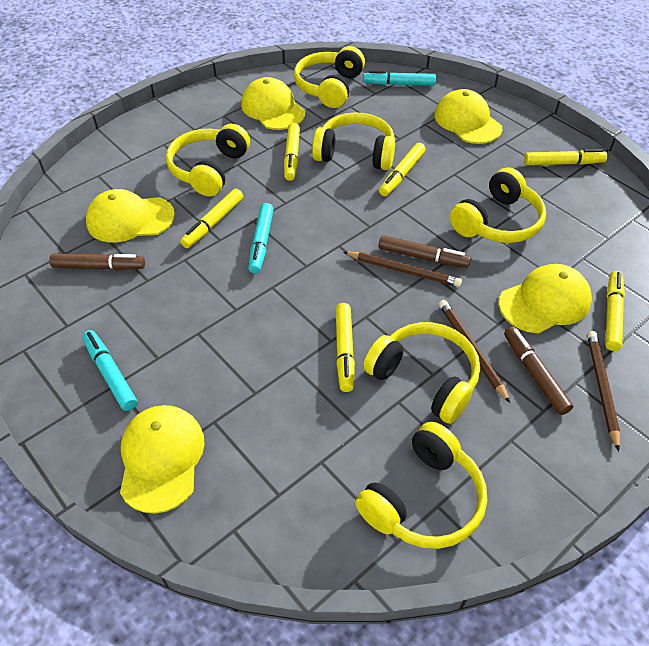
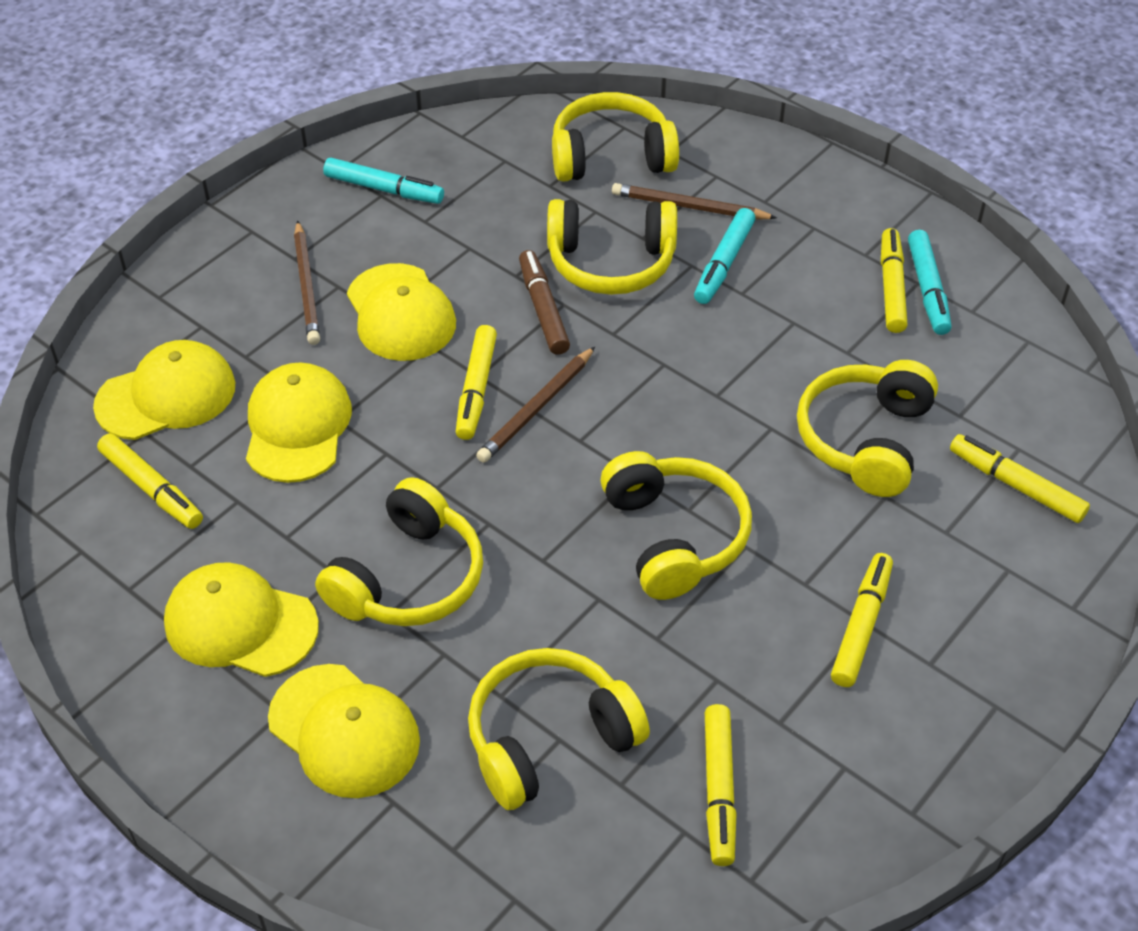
brown marker: 3 -> 1

